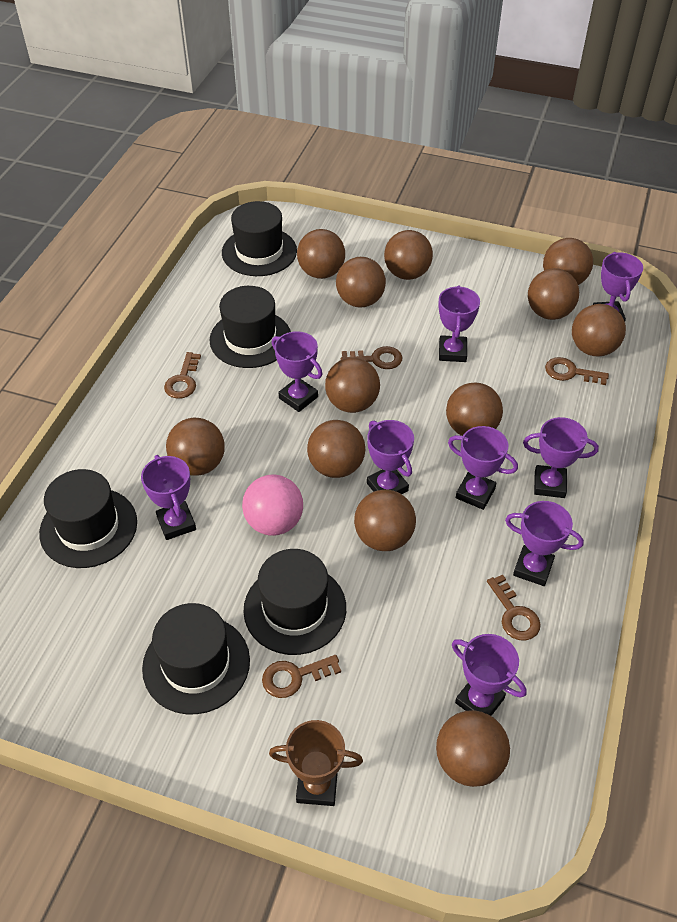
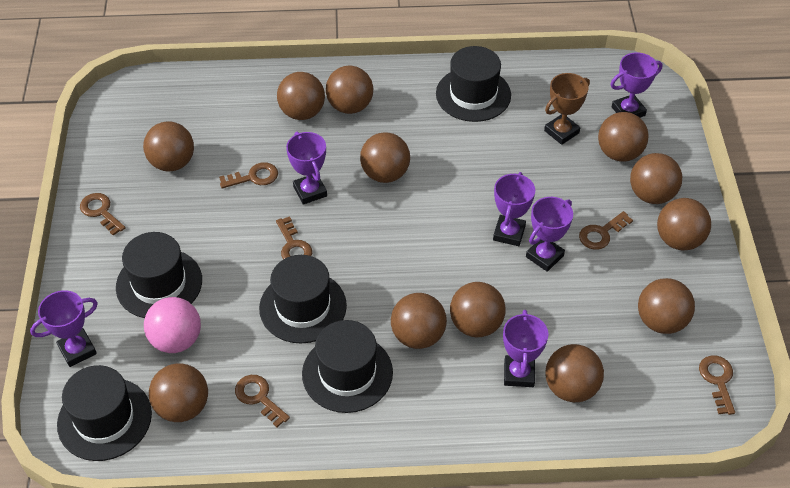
brown key: 5 -> 6
purple trophy: 9 -> 6

